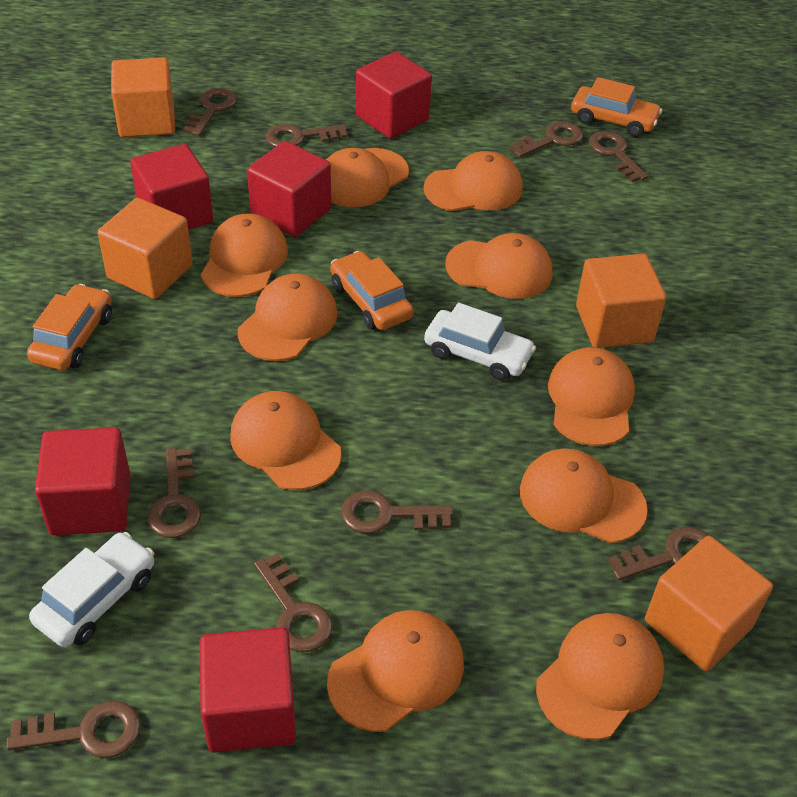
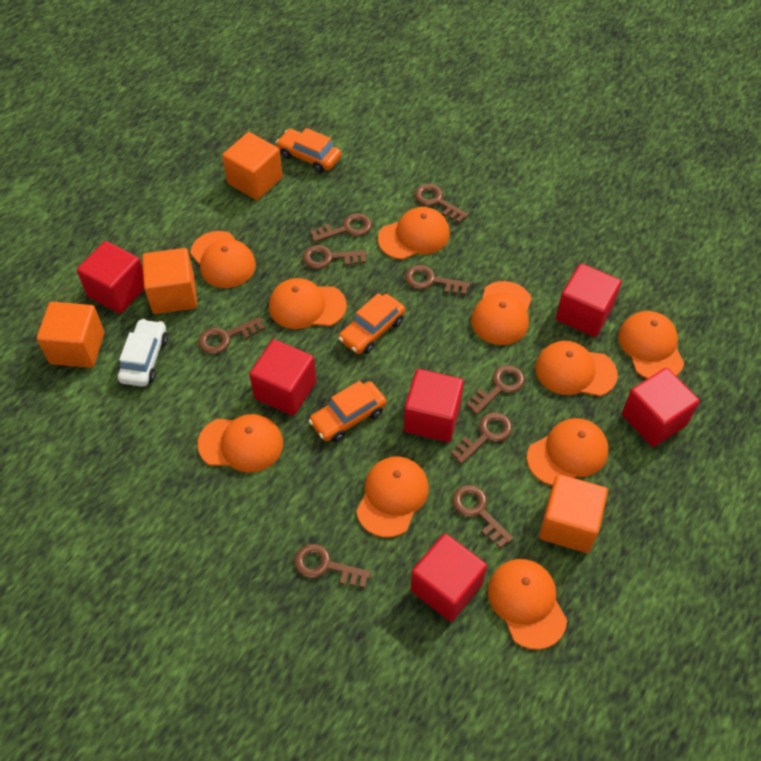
red cube: 5 -> 6
white car: 2 -> 1

